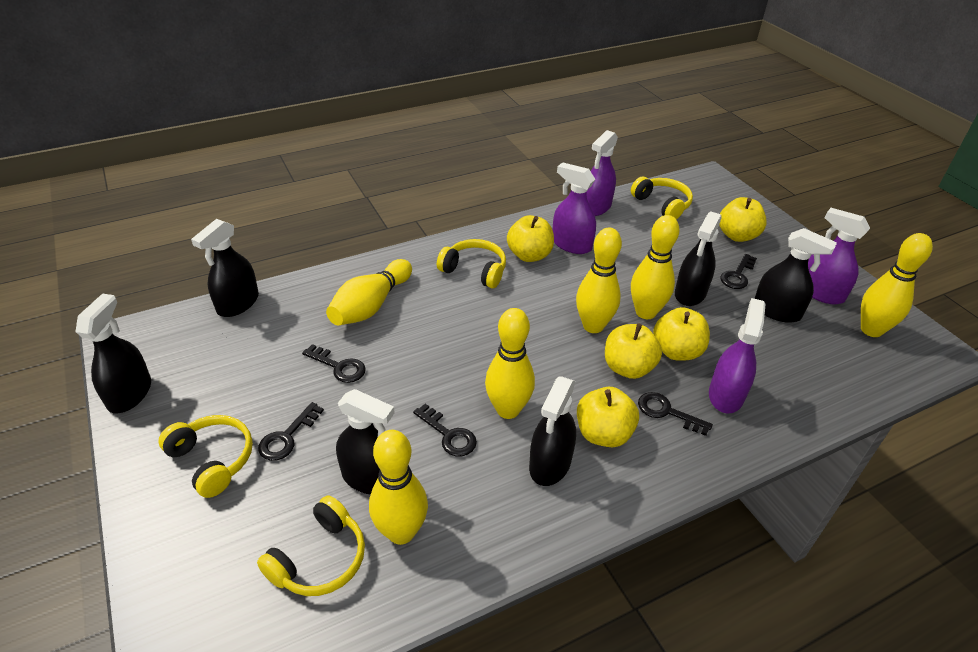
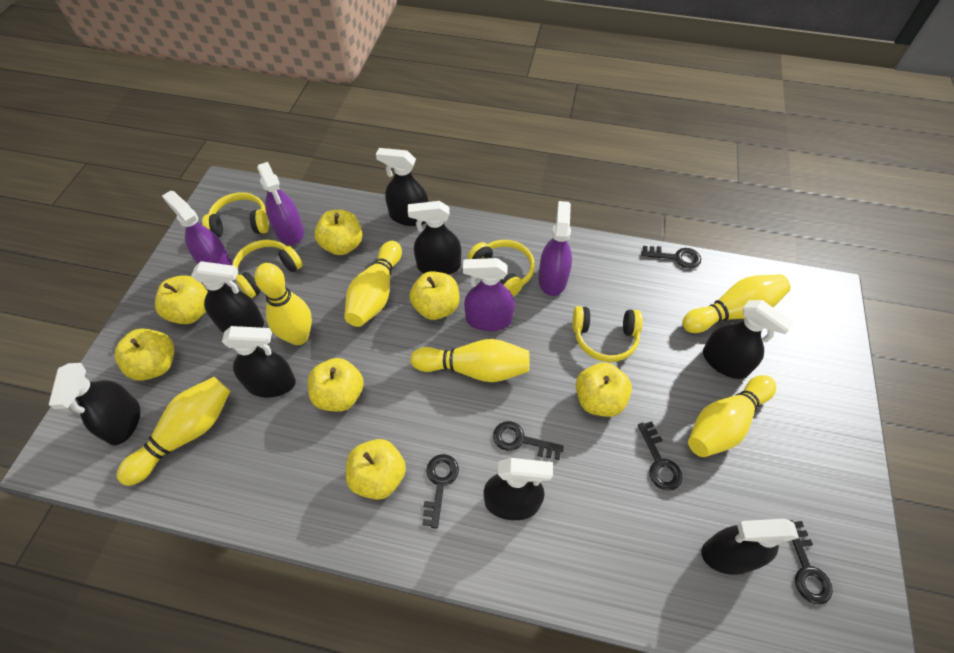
black spray bottle: 6 -> 8
yellow apple: 5 -> 7

